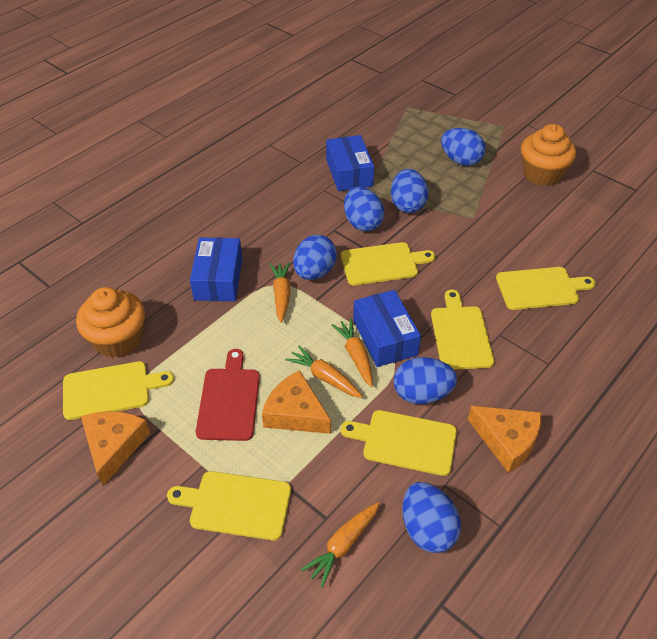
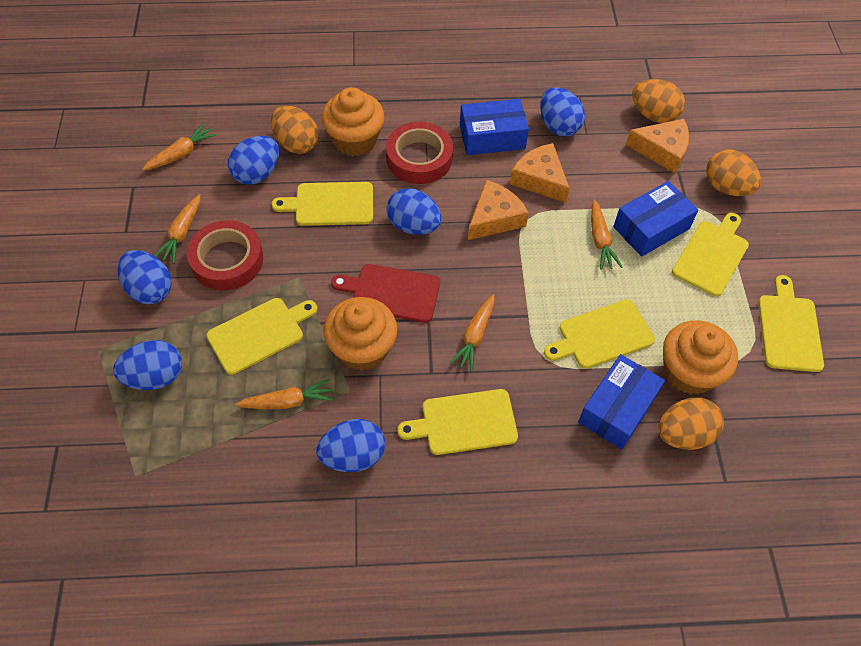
orange carrot: 4 -> 5
orange cupcake: 2 -> 3
orange egg: 0 -> 4
red tape: 0 -> 2

